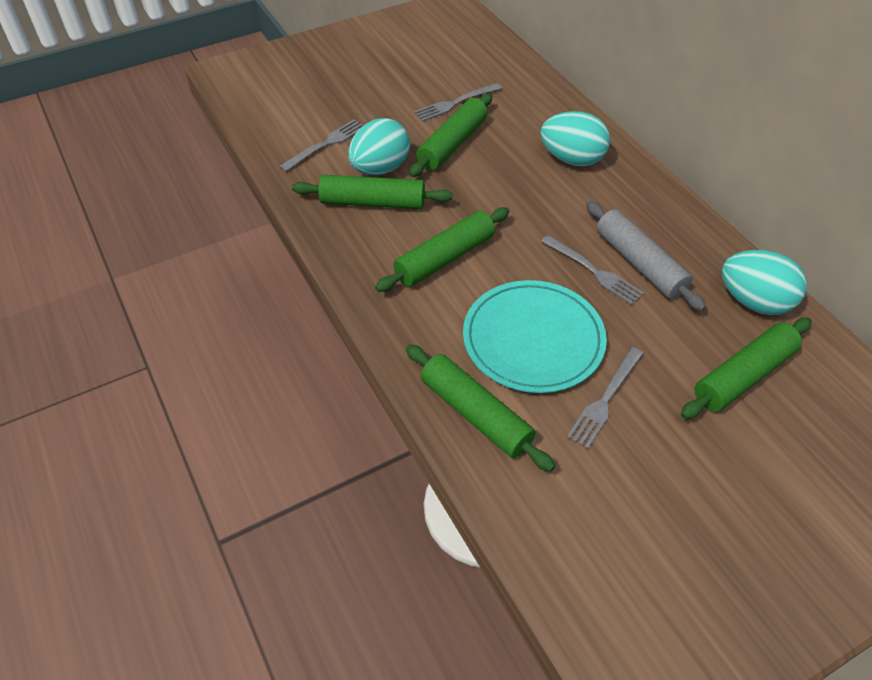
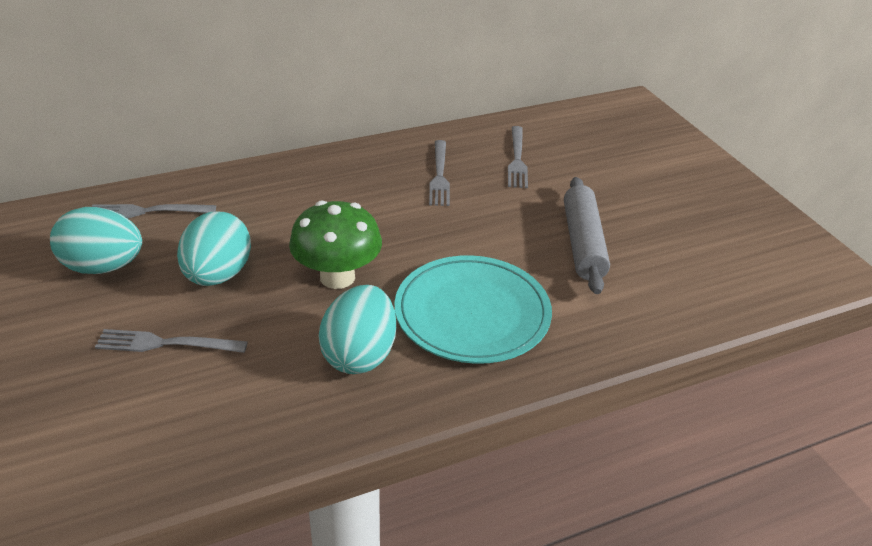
green mushroom: 0 -> 1
green rolling pin: 5 -> 0

